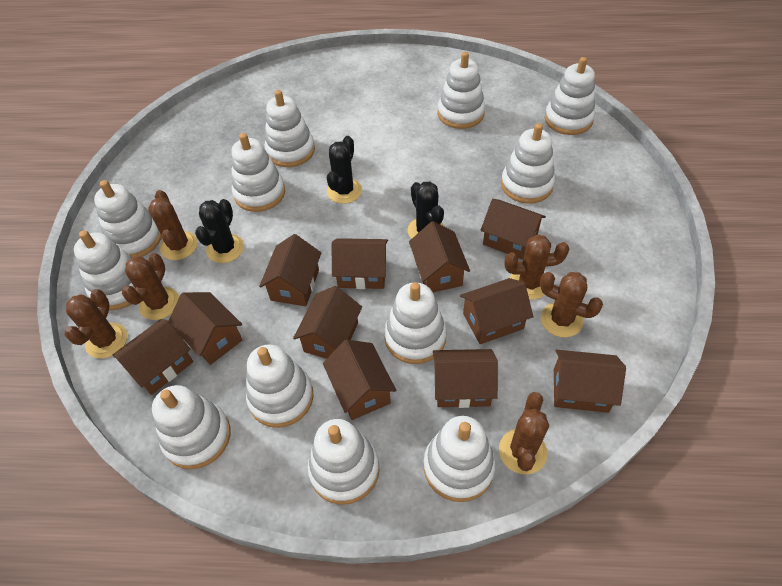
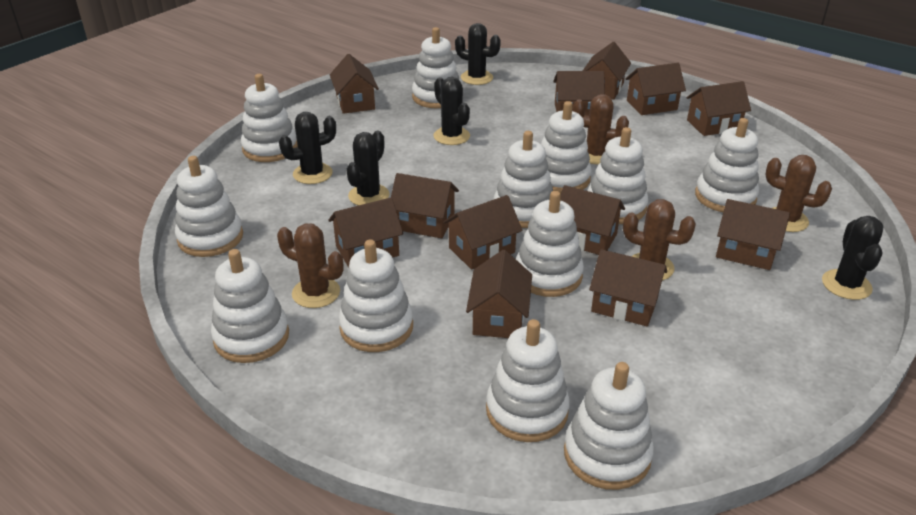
black cactus: 3 -> 5
brown cactus: 6 -> 4
brown house: 11 -> 12

